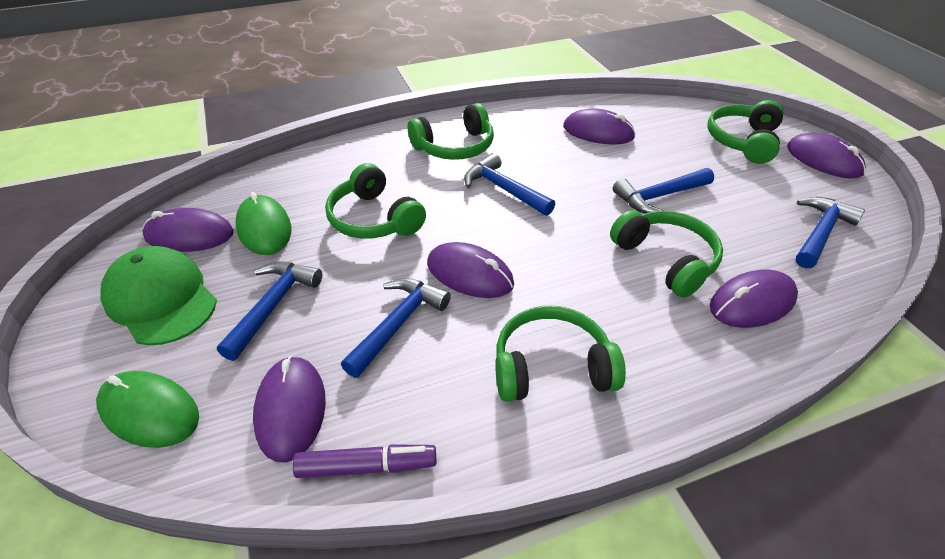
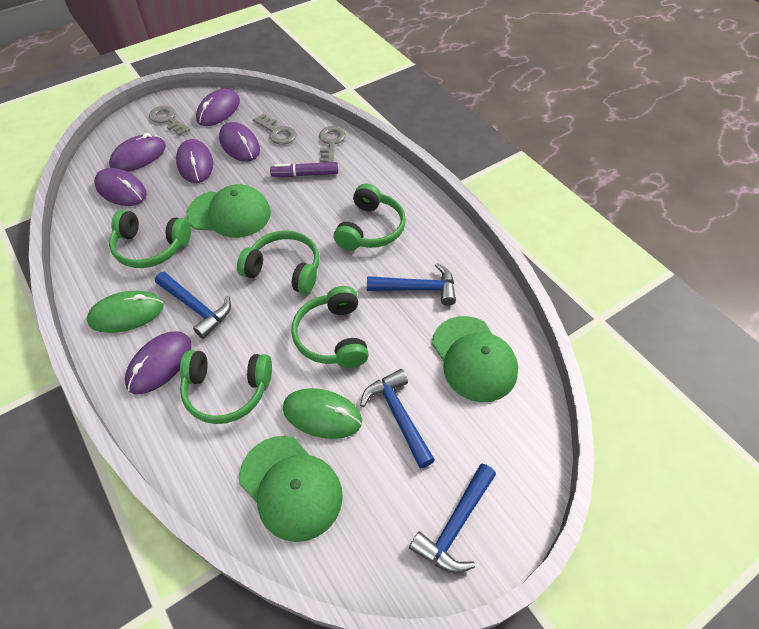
blue hammer: 5 -> 4
green cap: 1 -> 3
grey key: 0 -> 3

